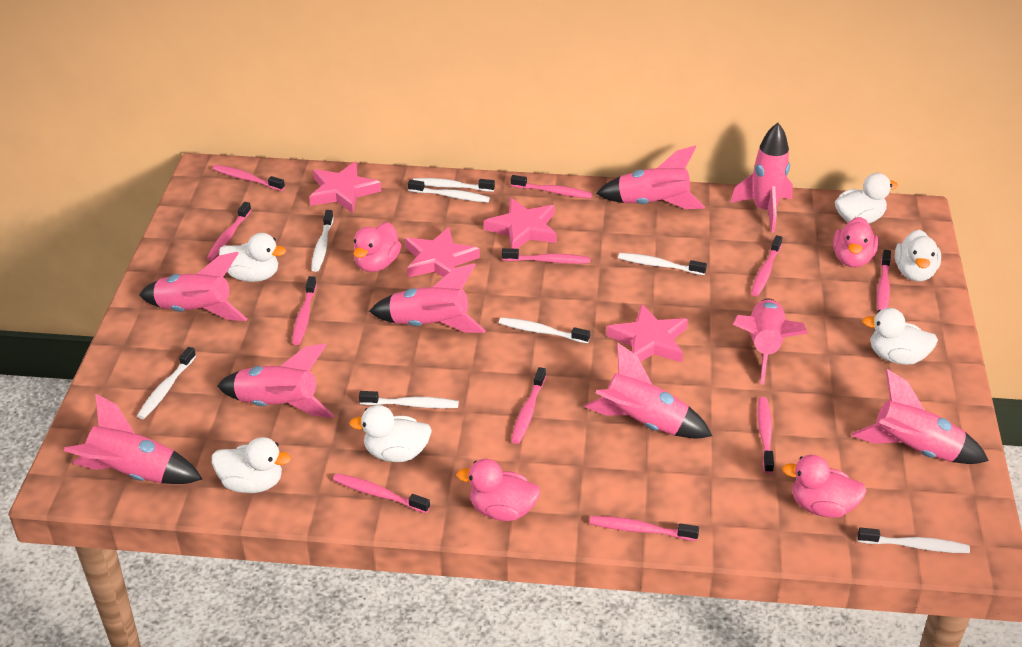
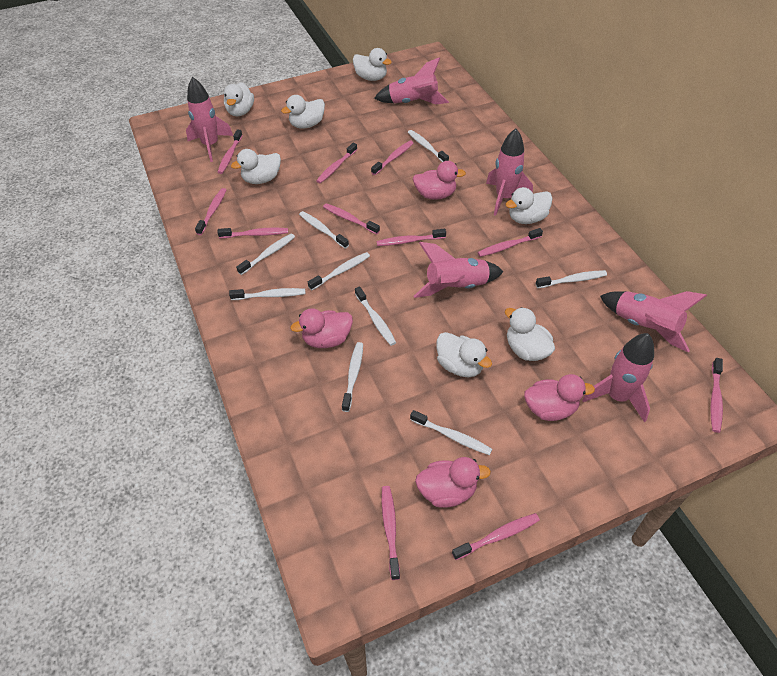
pink rocket: 9 -> 6
pink star: 4 -> 0
white duck: 6 -> 7
white toothbrush: 8 -> 9

